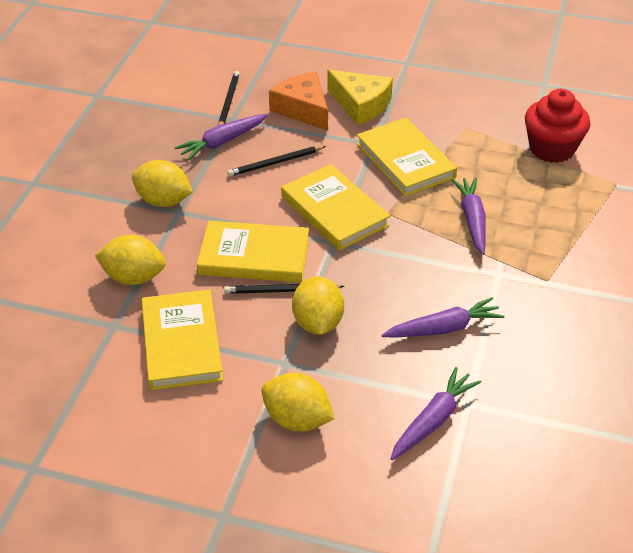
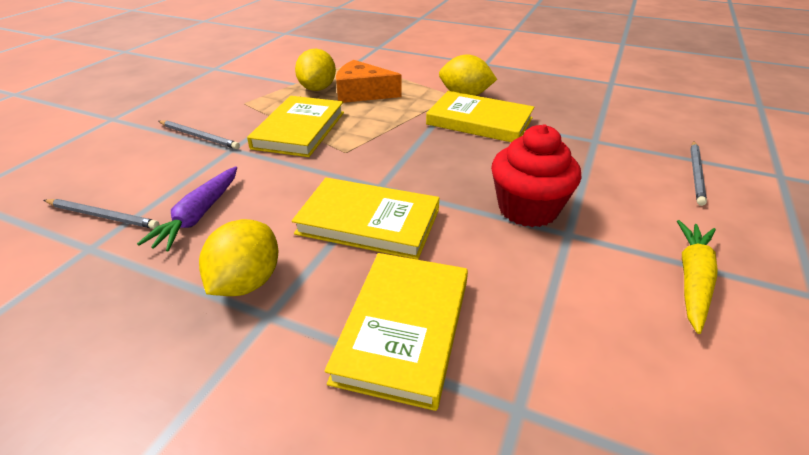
black pencil: 3 -> 0
grey pencil: 0 -> 3
purple carrot: 4 -> 1
yellow carrot: 0 -> 1
yellow cheese: 1 -> 0
yellow lemon: 4 -> 3

